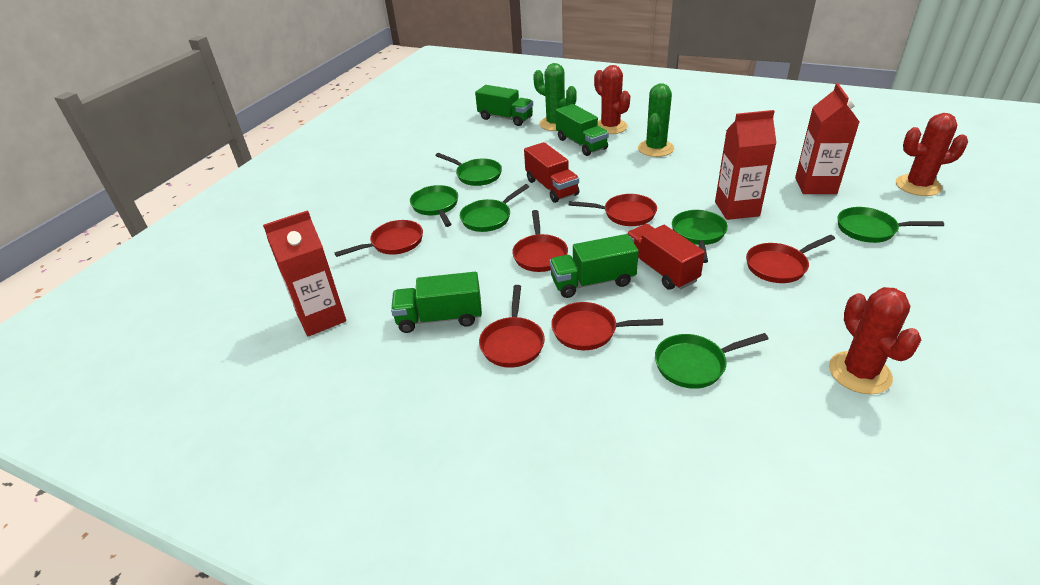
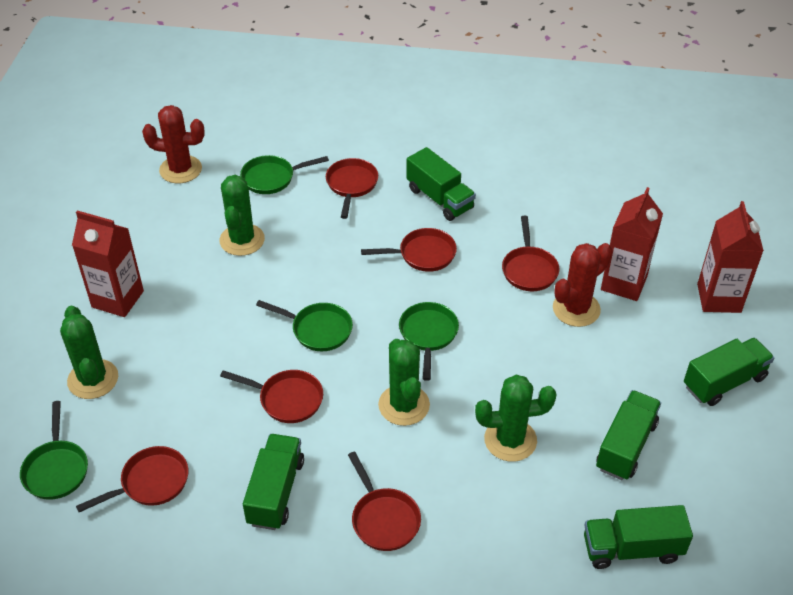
green cactus: 2 -> 4
green pan: 6 -> 4
green truck: 4 -> 5
red cactus: 3 -> 2
red truck: 2 -> 0

